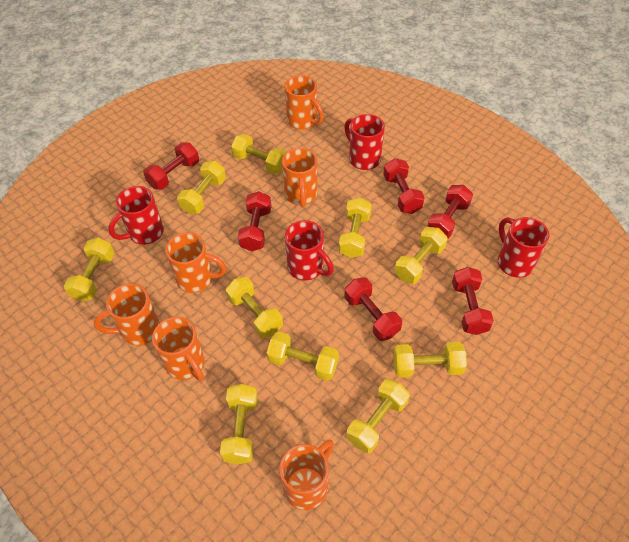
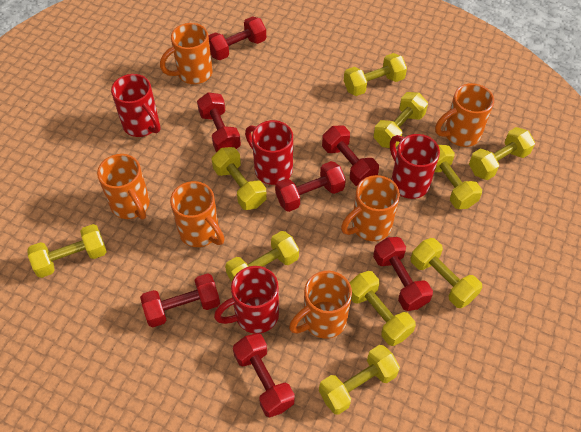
red dumbbell: 6 -> 7

